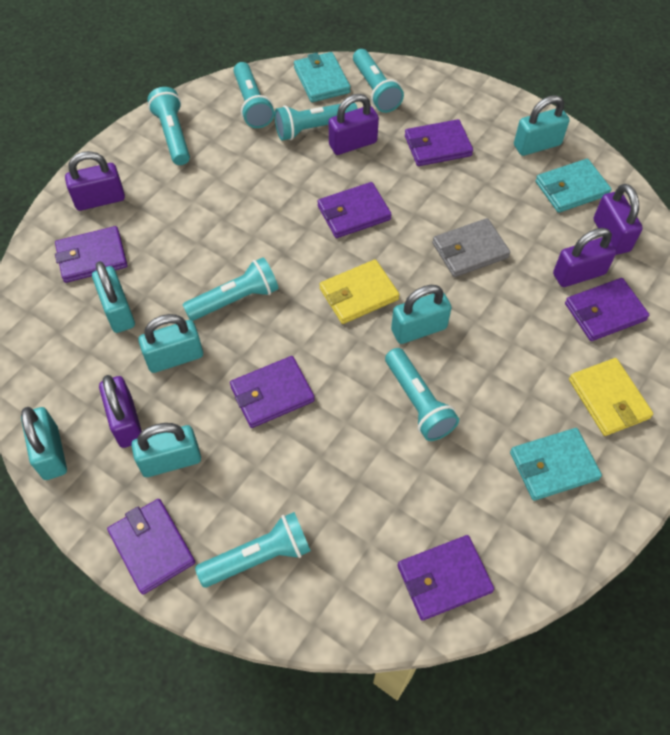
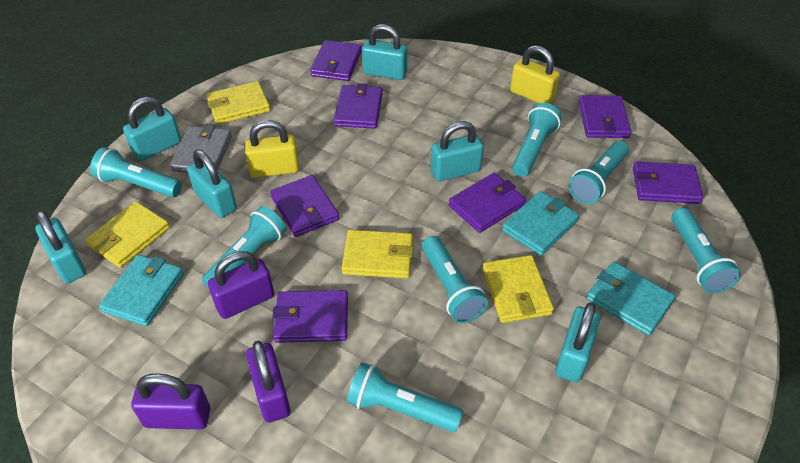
purple padlock: 5 -> 3
yellow padlock: 0 -> 2
yellow wallet: 2 -> 4

